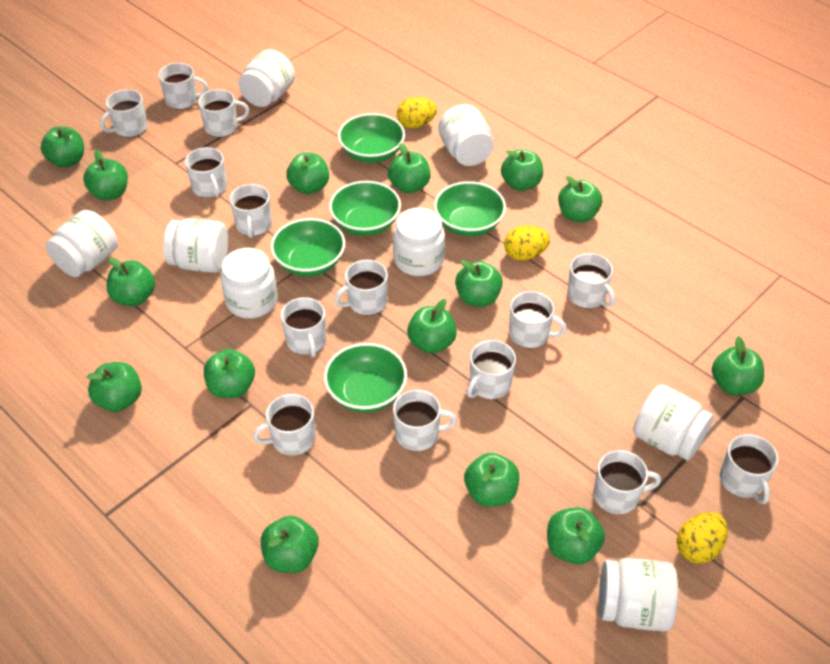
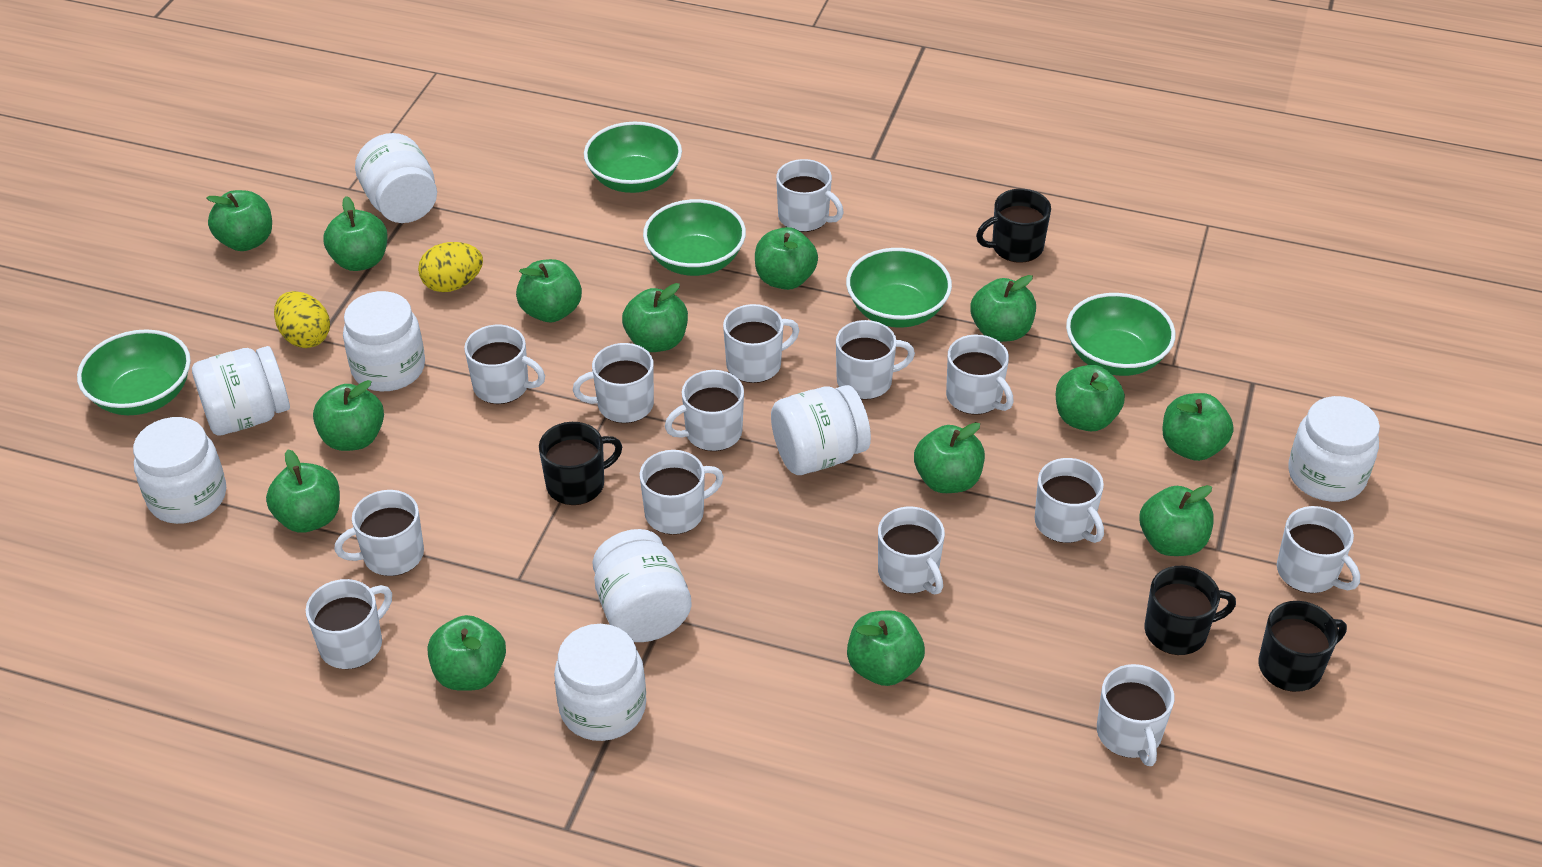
black mug: 0 -> 4
green apple: 15 -> 14
yellow egg: 3 -> 2

